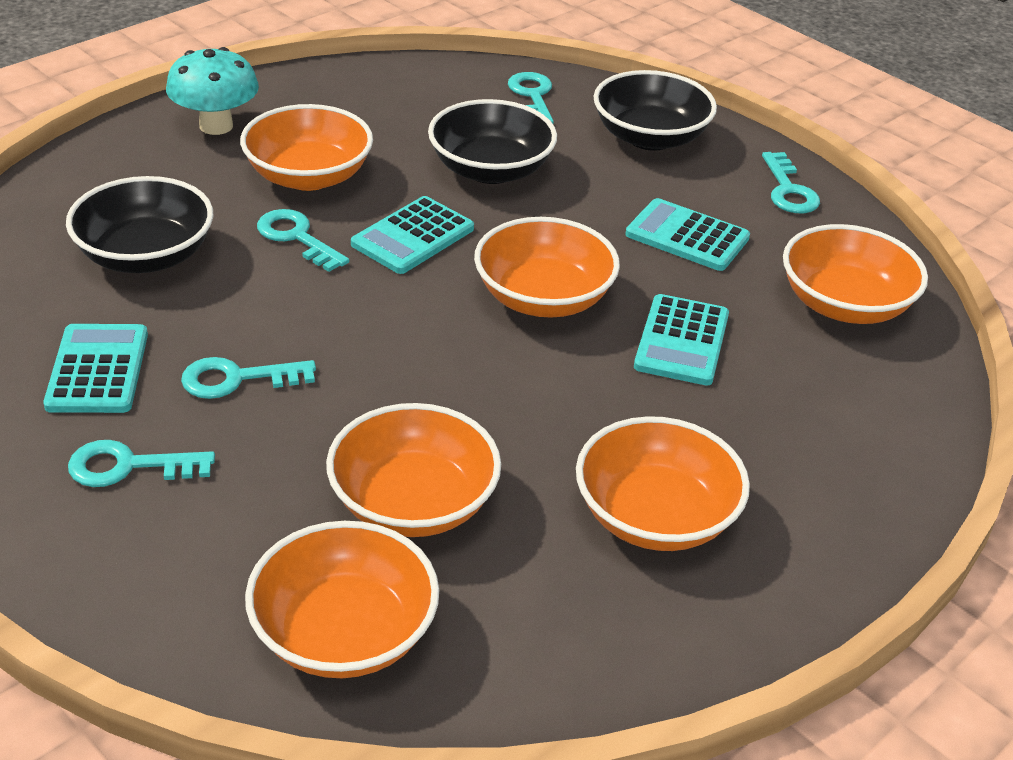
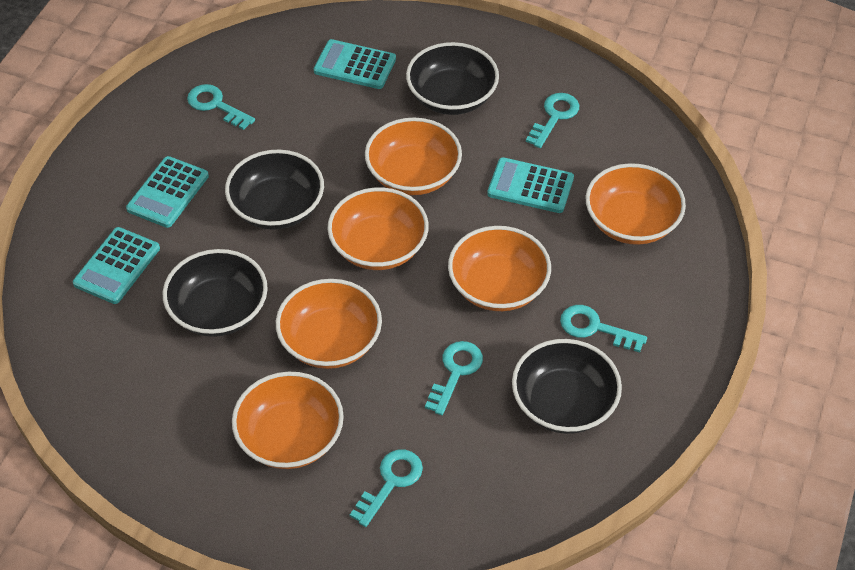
black bowl: 3 -> 4
turquoise mushroom: 1 -> 0

